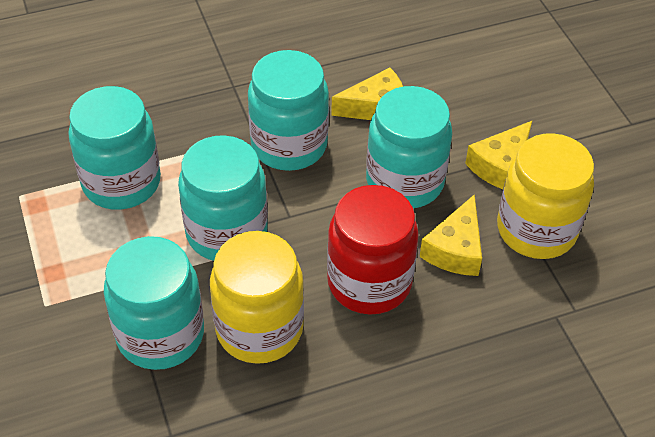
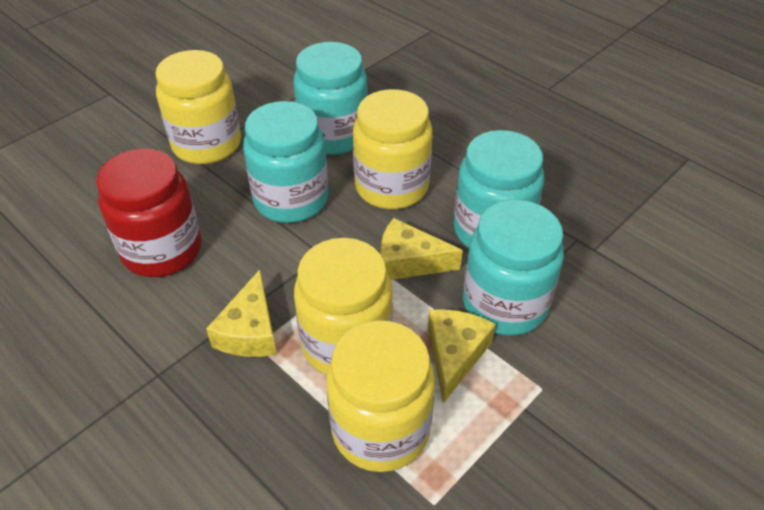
turquoise jar: 5 -> 4
yellow jar: 2 -> 4

